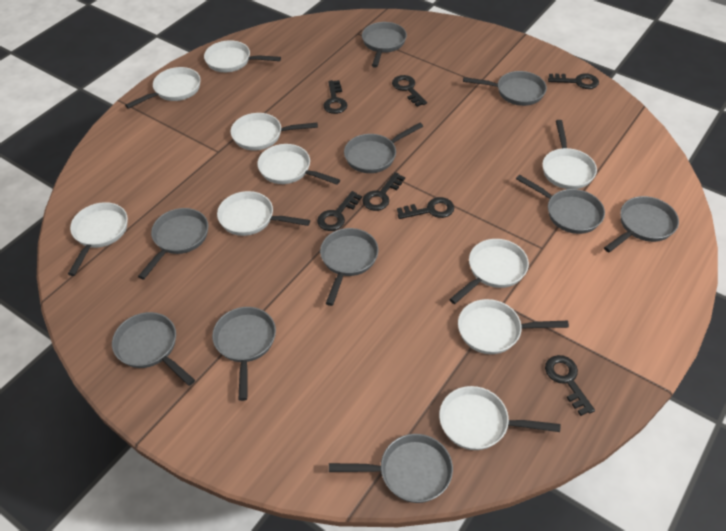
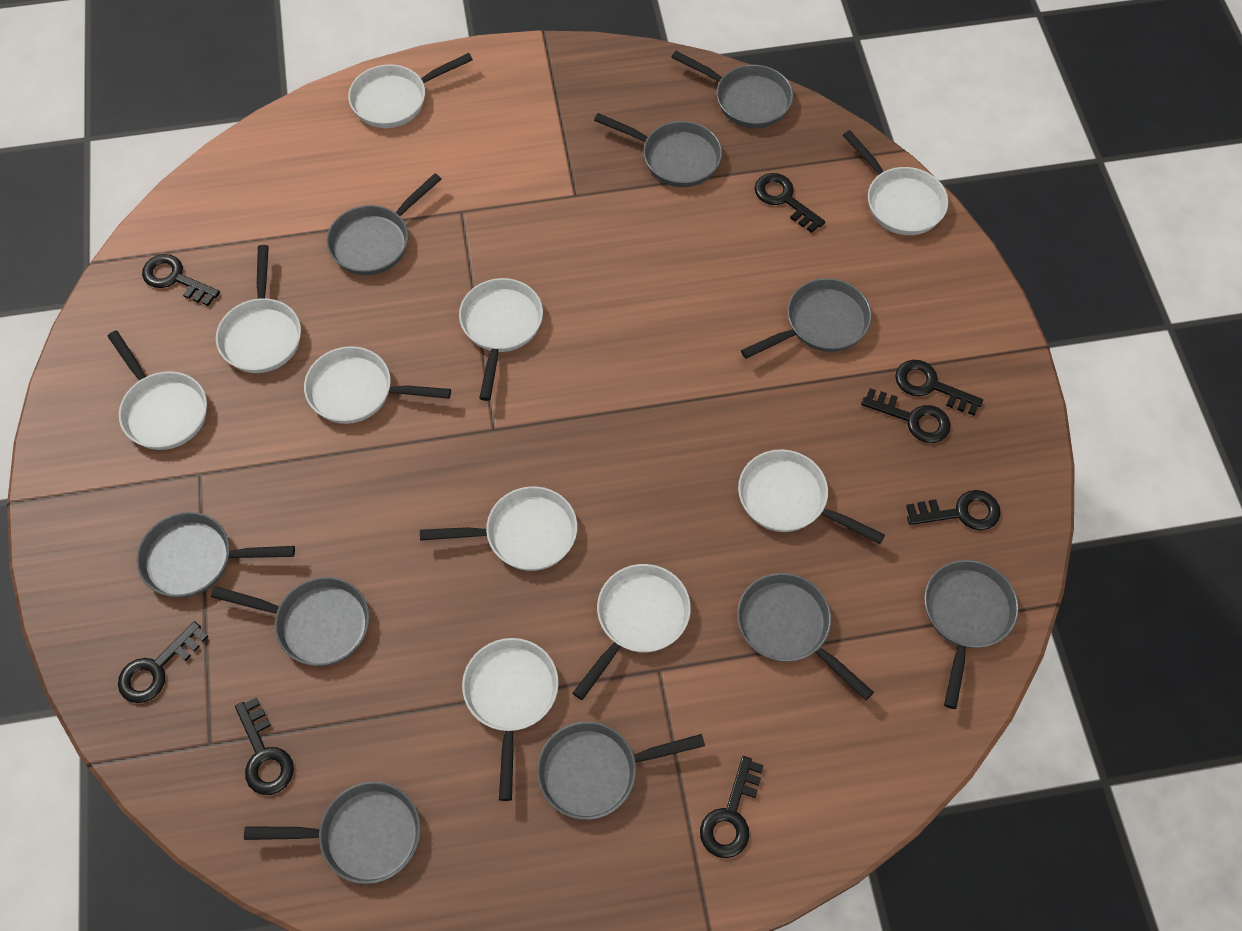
black key: 7 -> 8

